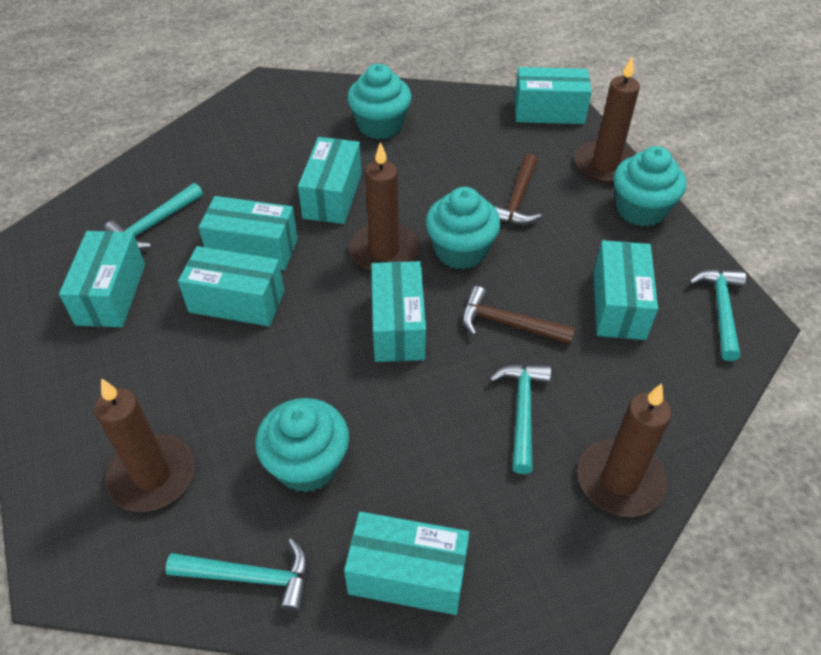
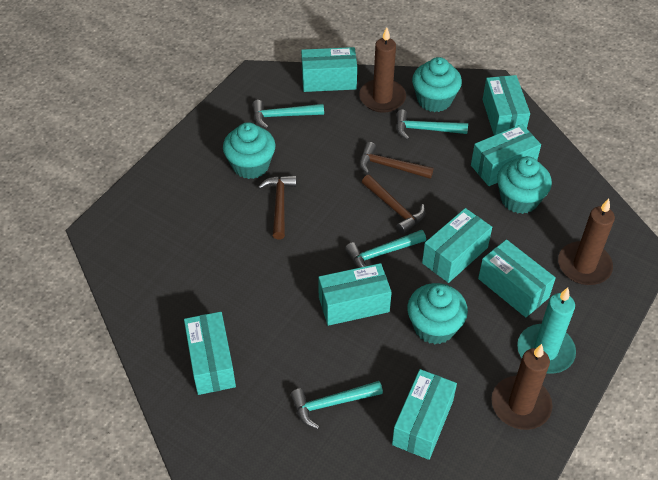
brown candle: 4 -> 3
brown hammer: 2 -> 3
turquoise candle: 0 -> 1

